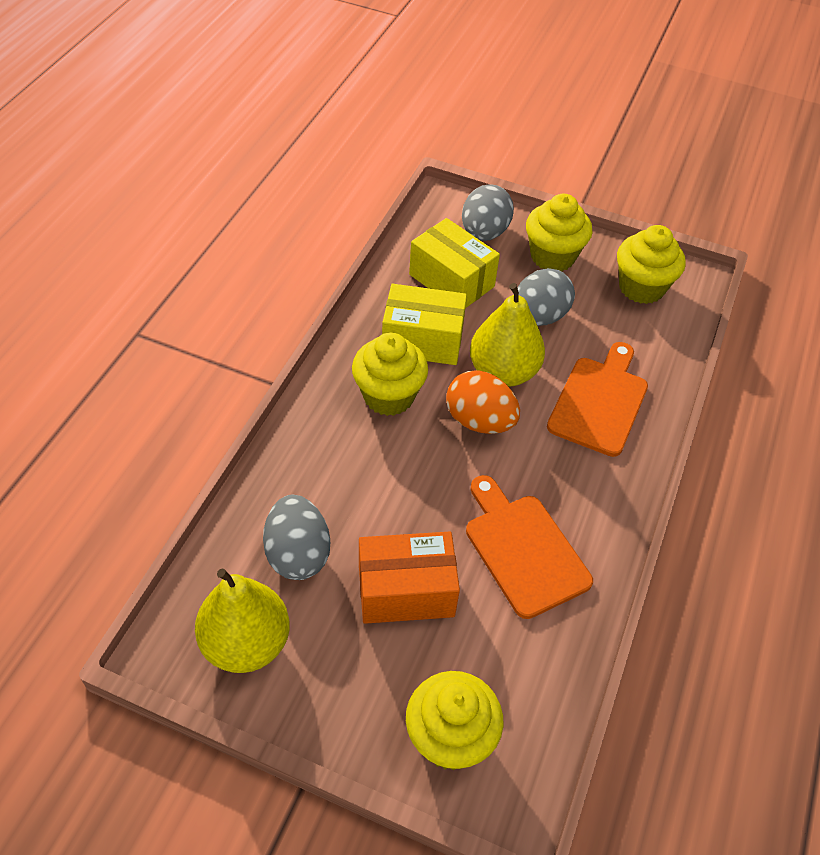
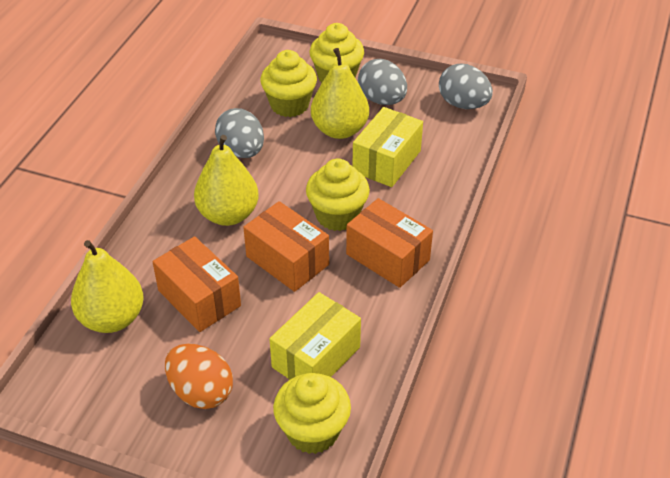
orange box: 1 -> 3
orange cutting board: 2 -> 0
yellow pear: 2 -> 3

